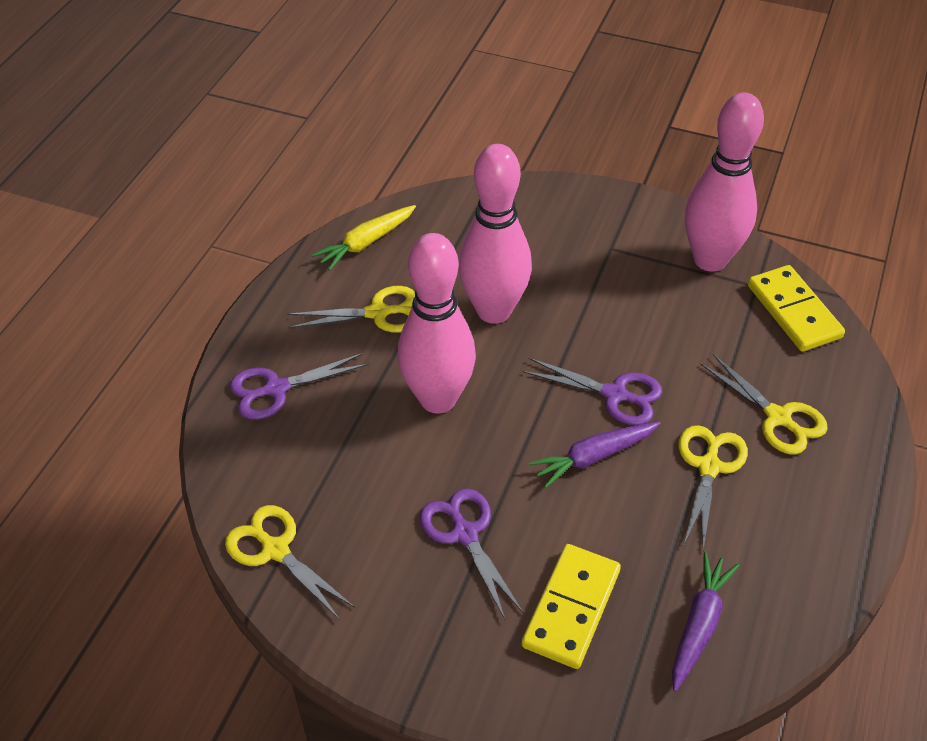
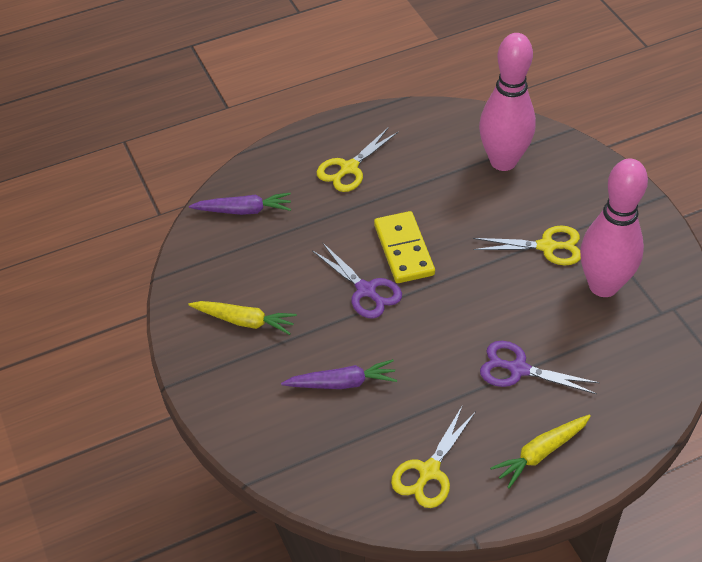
pink bowling pin: 3 -> 2
purple scissors: 3 -> 2
yellow carrot: 1 -> 2
yellow domino: 2 -> 1
yellow scissors: 4 -> 3

